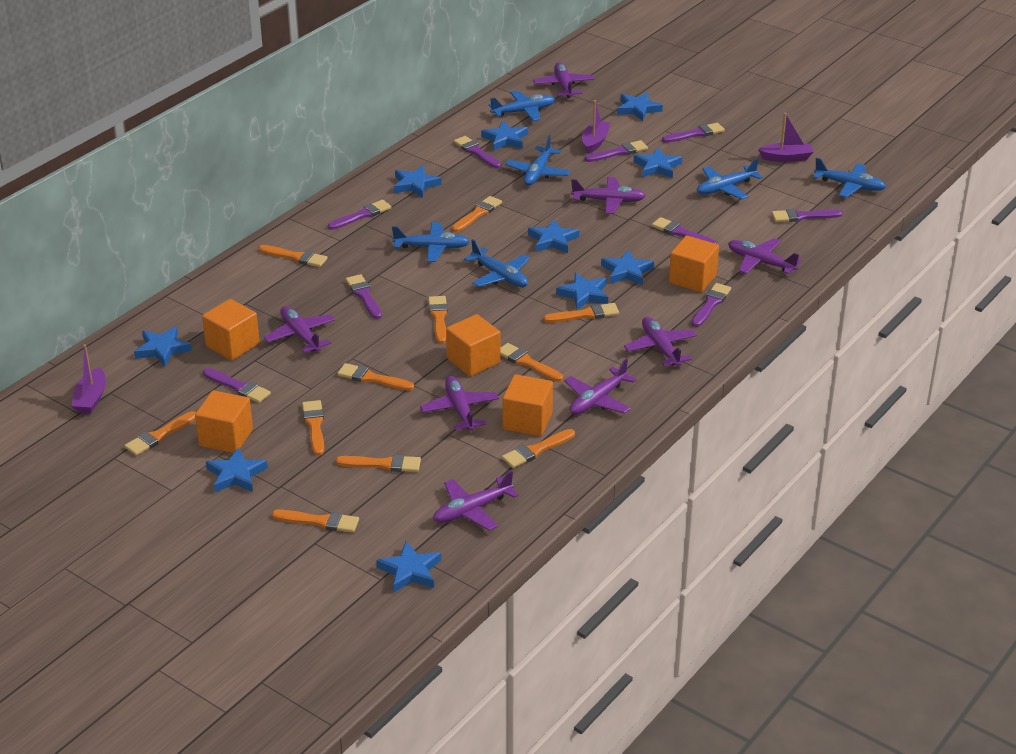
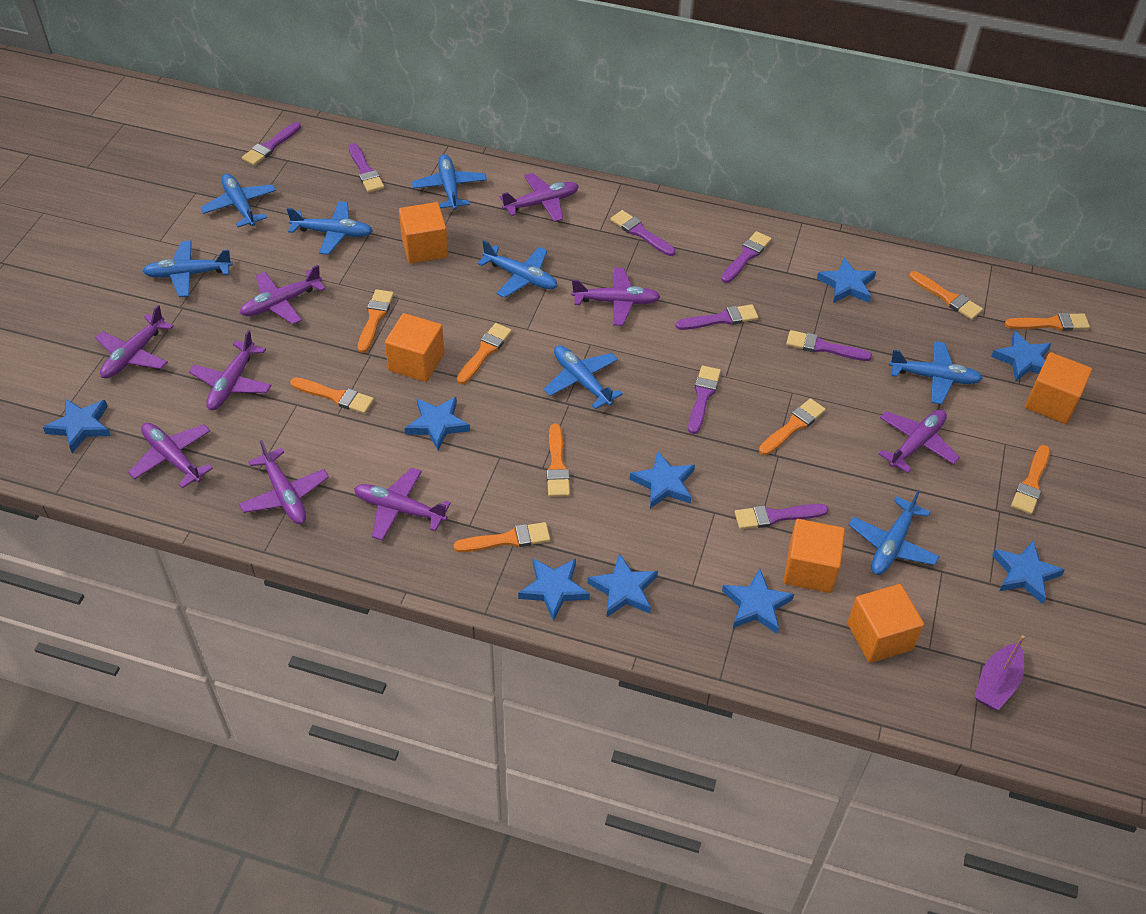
blue plane: 6 -> 8
blue star: 10 -> 9
orange brush: 11 -> 9
purple boat: 3 -> 1
purple brush: 9 -> 8
purple plane: 8 -> 9

